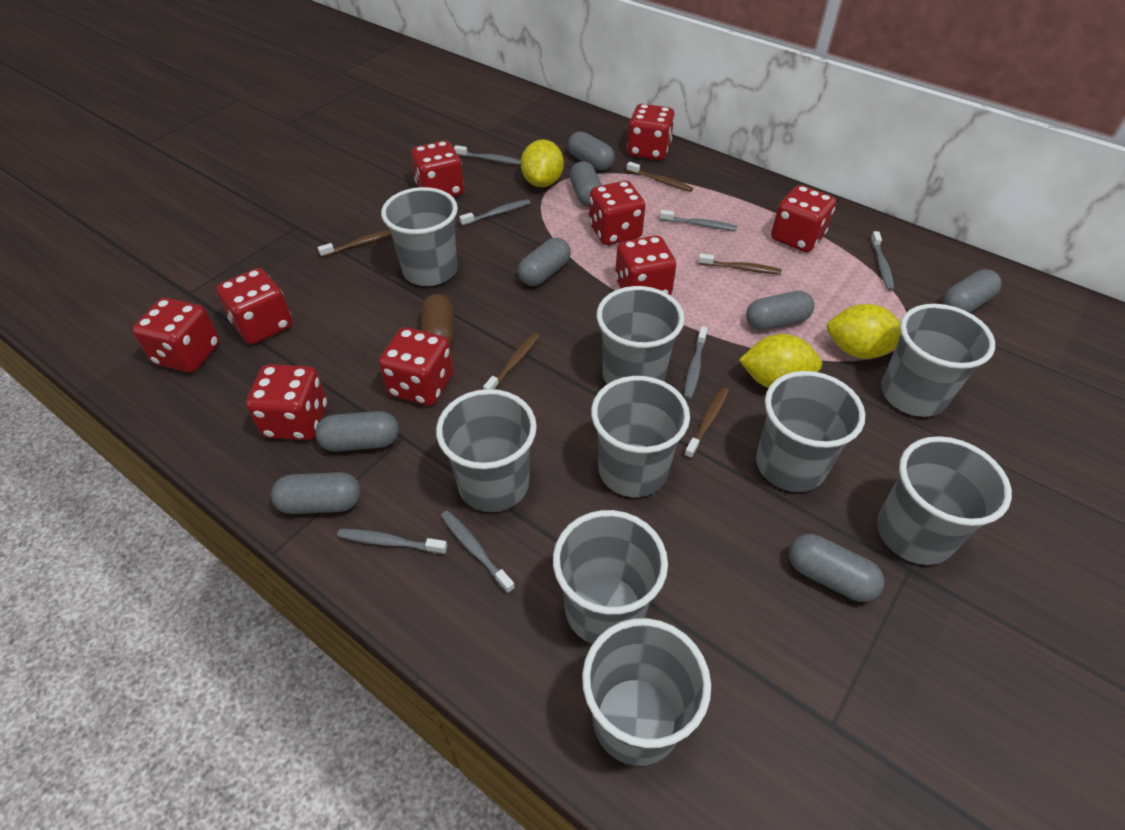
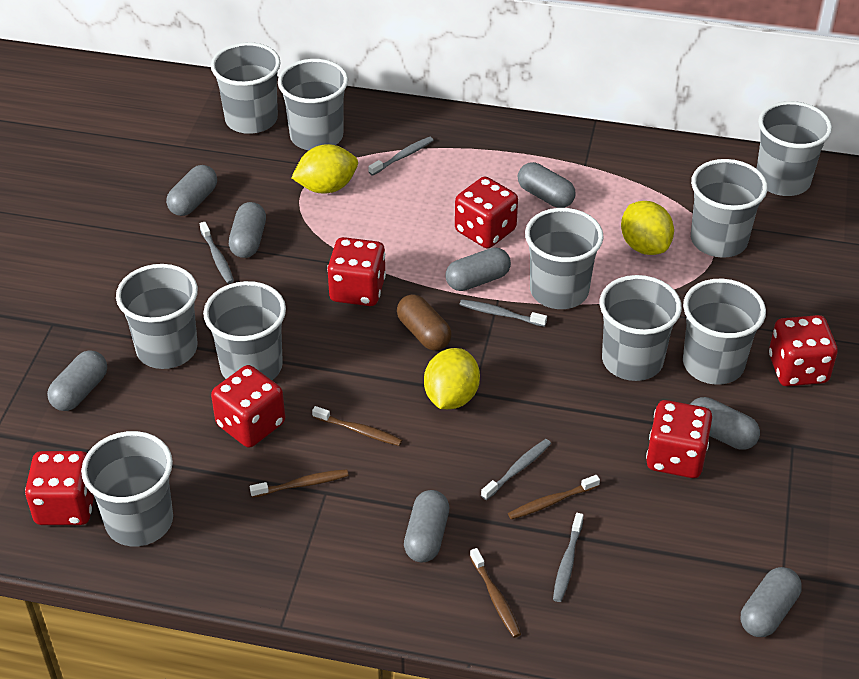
brown toothbrush: 5 -> 4
grey cup: 9 -> 10
grey toothbrush: 7 -> 5
red dice: 9 -> 6

